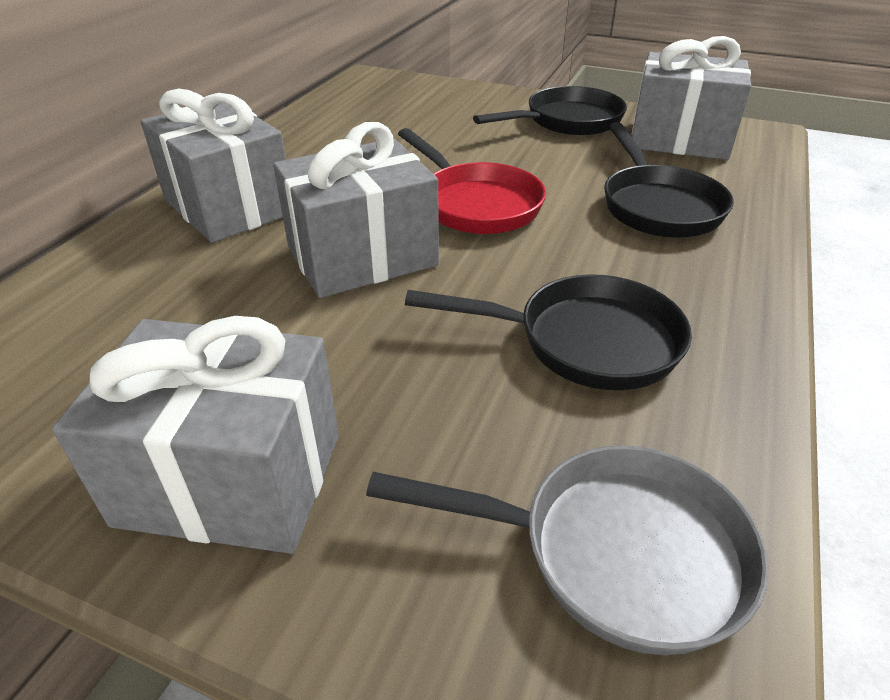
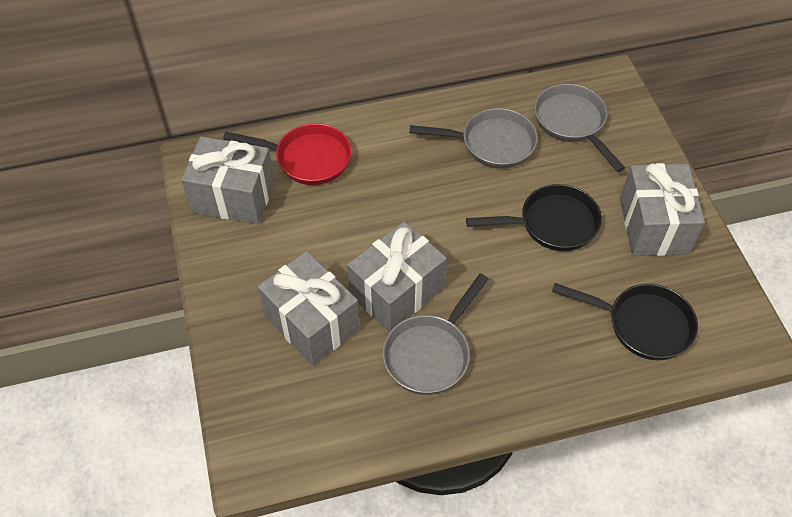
black pan: 3 -> 2
grey pan: 1 -> 3

